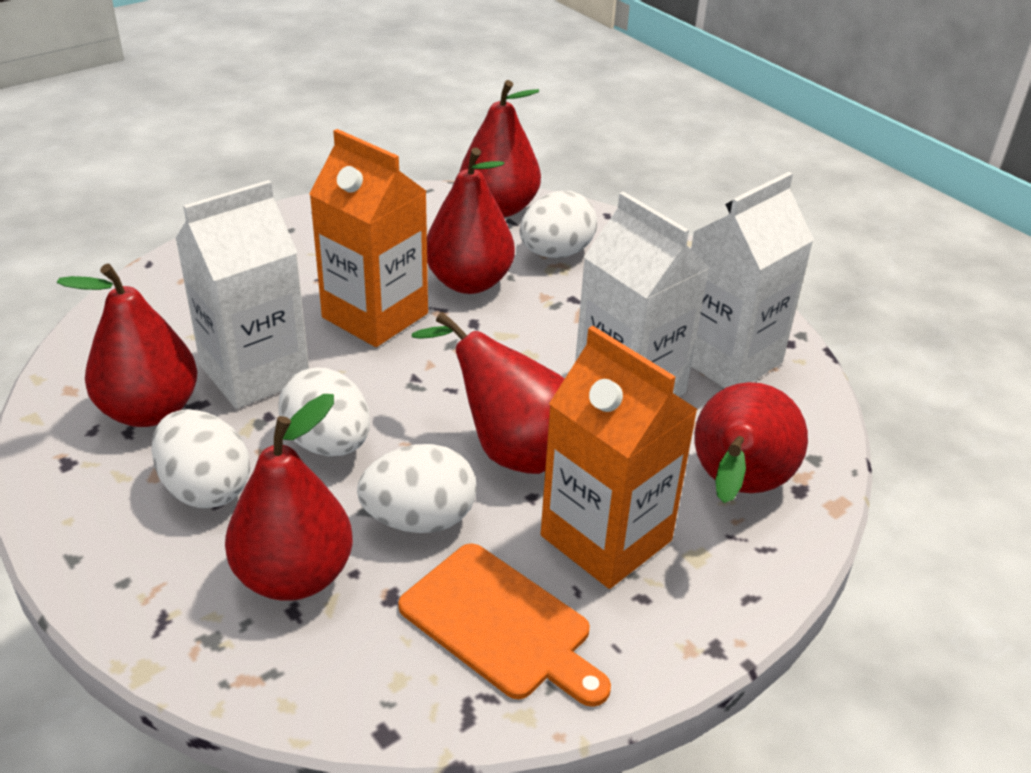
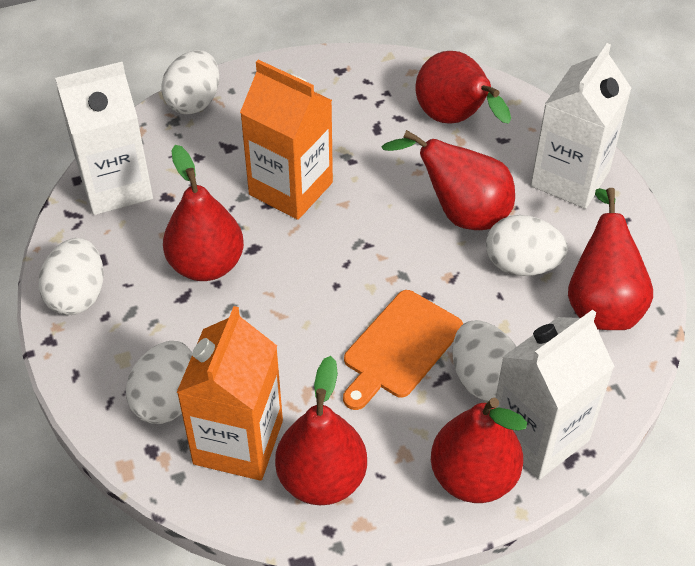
white egg: 4 -> 5

